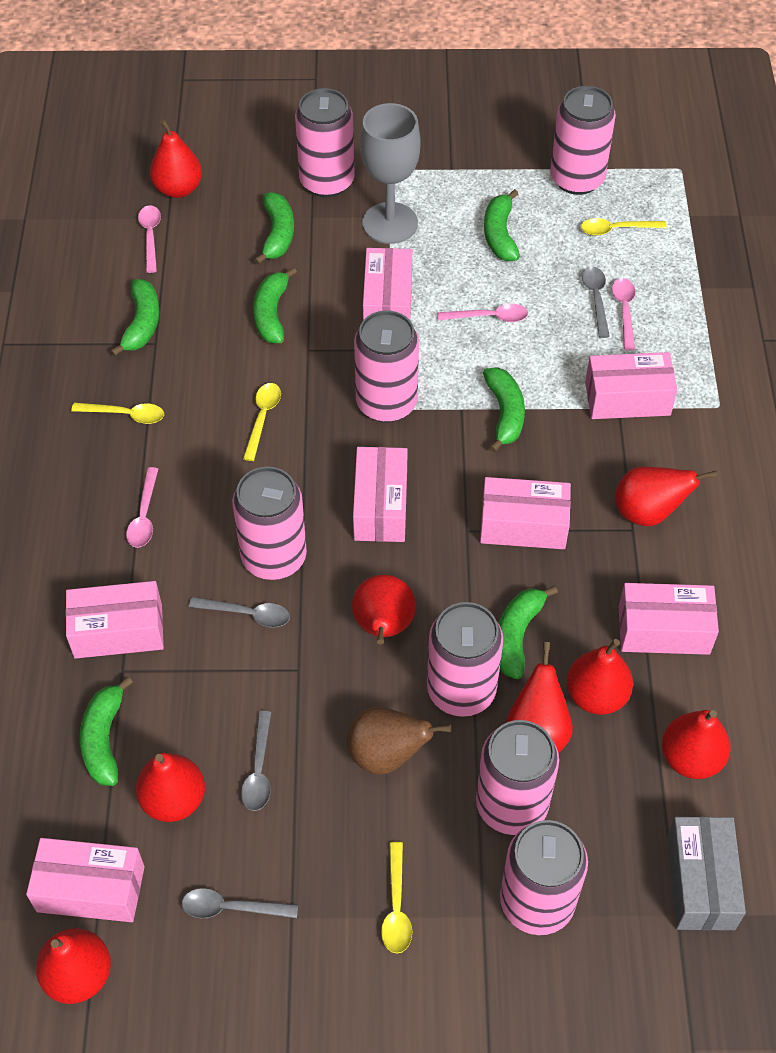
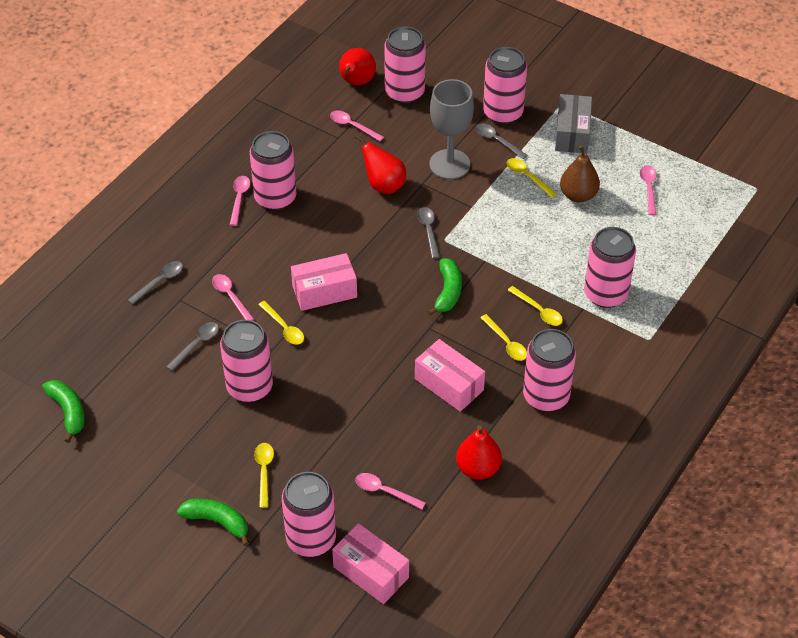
green banana: 7 -> 3
pink box: 7 -> 3
pink spoon: 4 -> 5
red pear: 8 -> 3
yellow spoon: 4 -> 5

